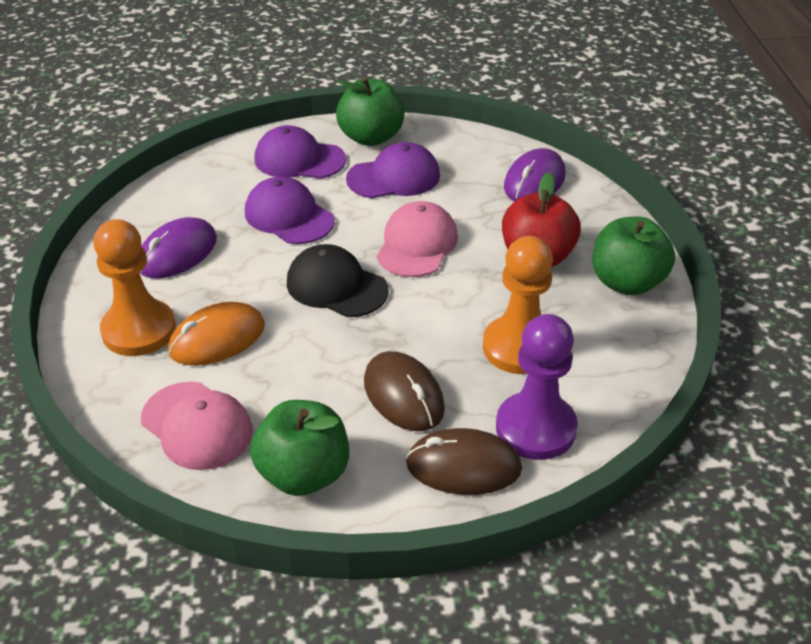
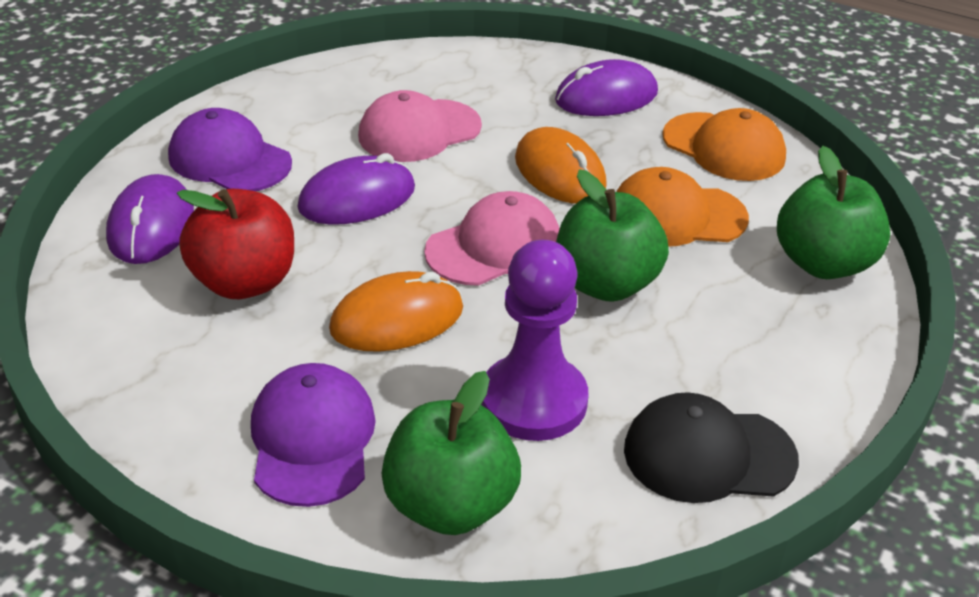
brown mouse: 2 -> 0
orange cap: 0 -> 2
orange mouse: 1 -> 2
orange pawn: 2 -> 0
purple cap: 3 -> 2
purple mouse: 2 -> 3

